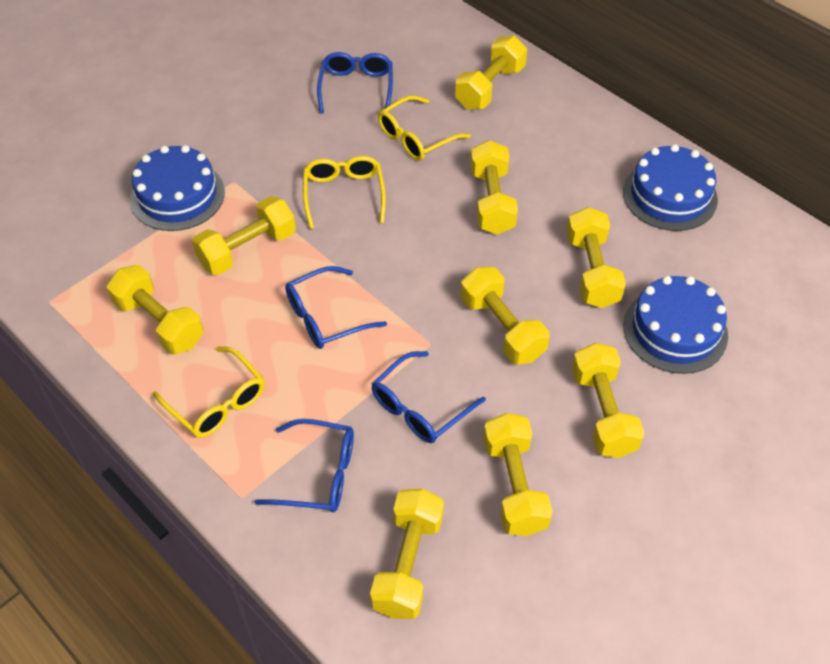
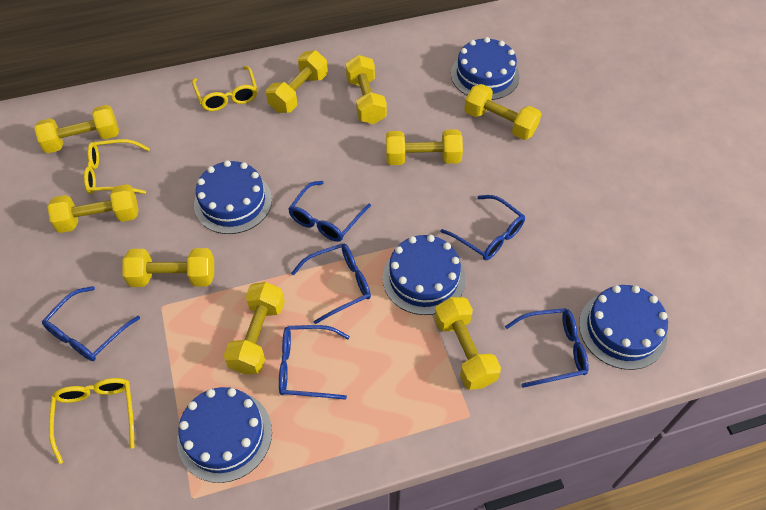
blue cake: 3 -> 5
blue glasses: 4 -> 6

